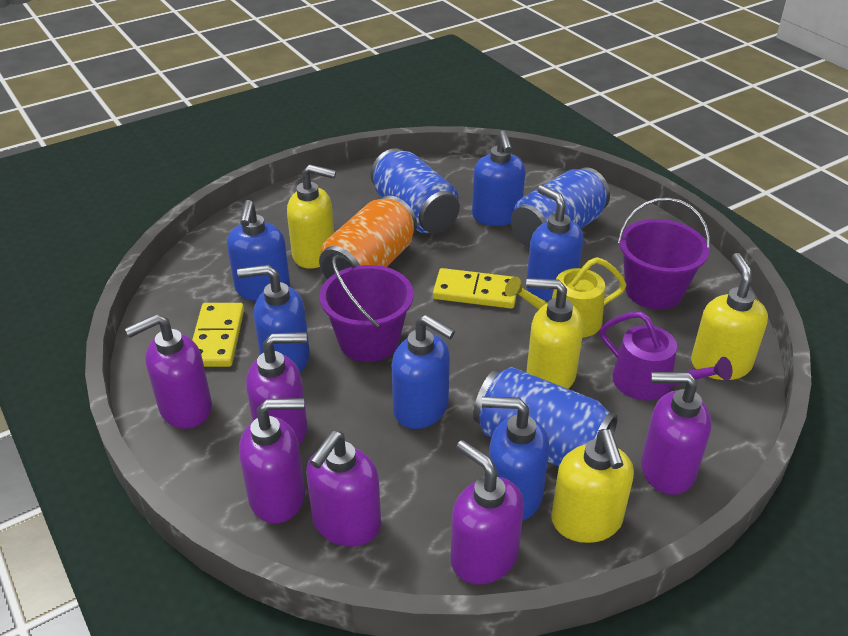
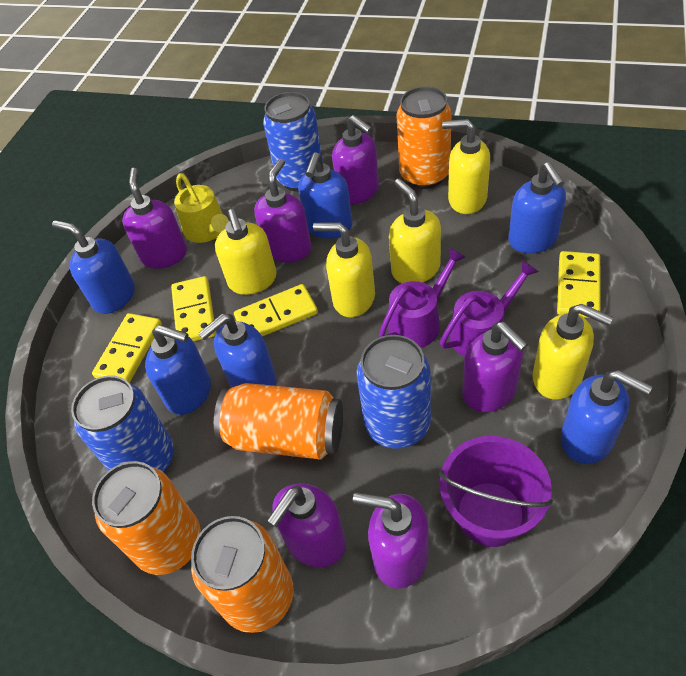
orange can: 1 -> 4
purple bucket: 2 -> 1
purple watering can: 1 -> 2
yellow domino: 2 -> 4
yellow soap dispenser: 4 -> 5

